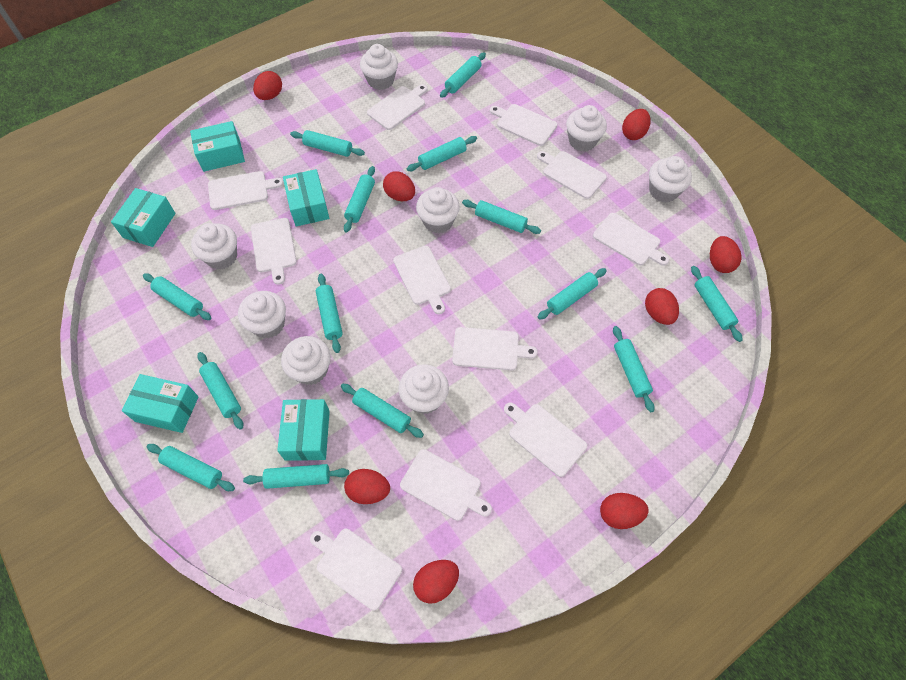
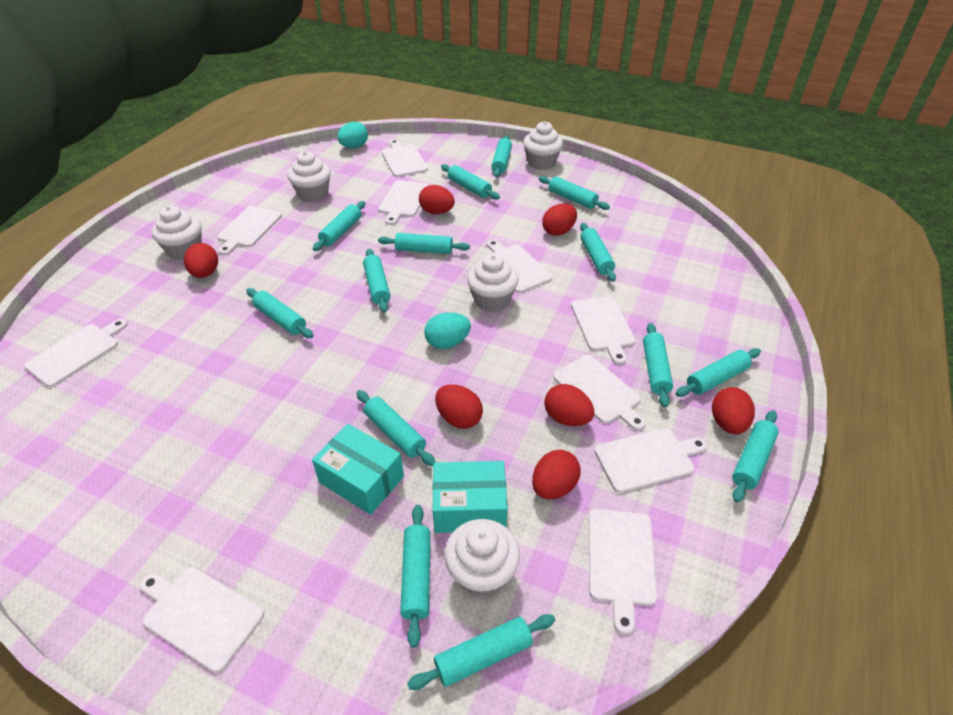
red egg: 8 -> 7
turquoise box: 5 -> 2
turquoise egg: 0 -> 2
white cupcake: 8 -> 5
white cutting board: 11 -> 10

